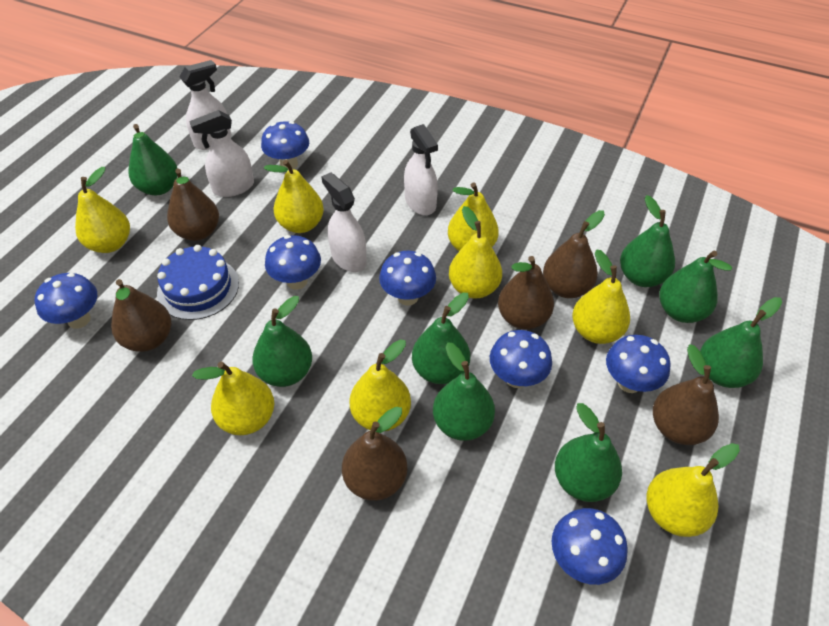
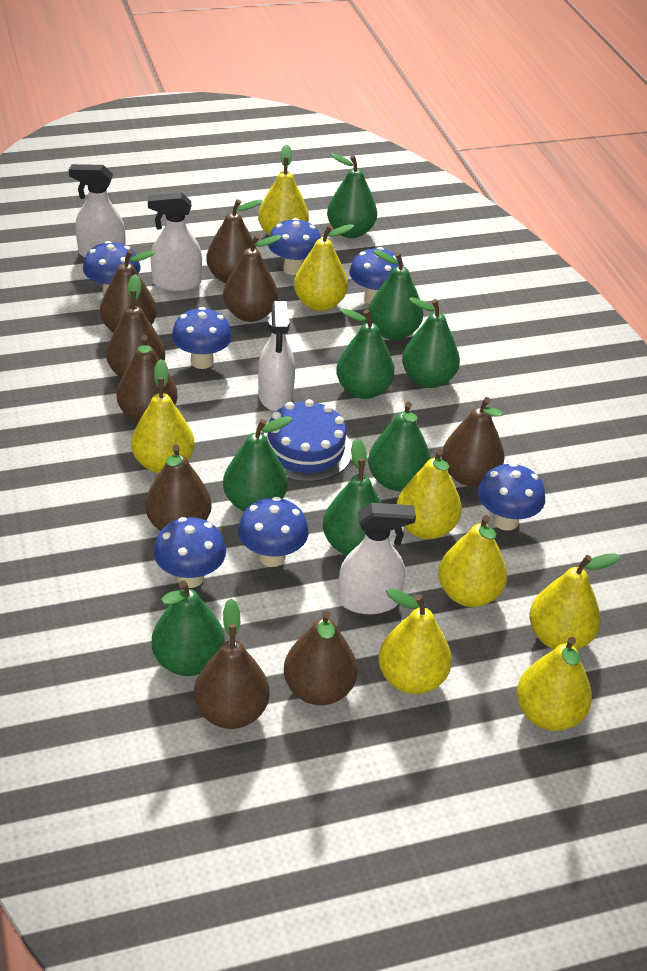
brown pear: 6 -> 9

